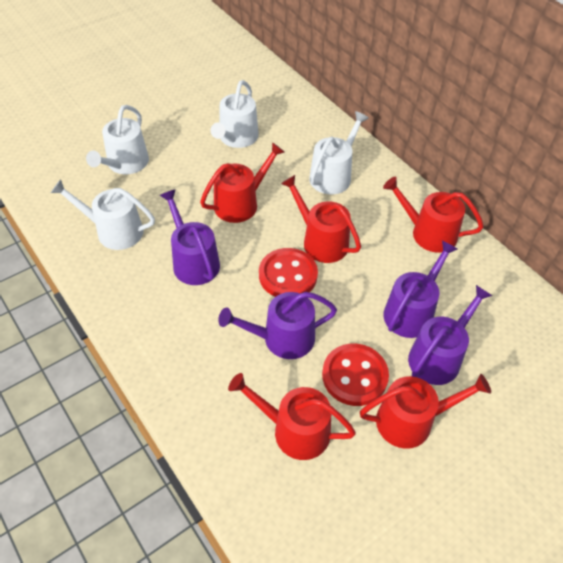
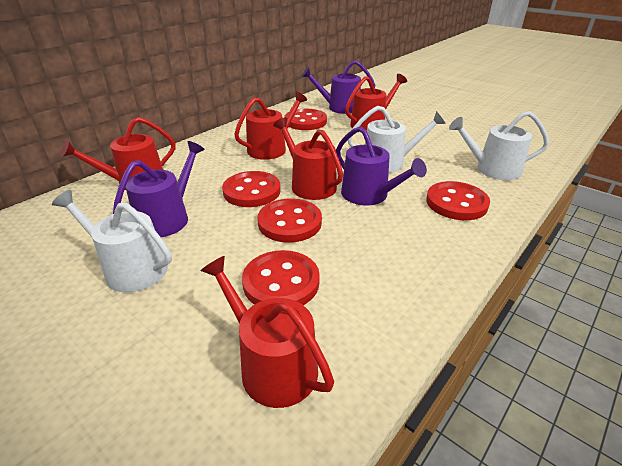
purple watering can: 4 -> 3
red button: 2 -> 5
white watering can: 4 -> 3

